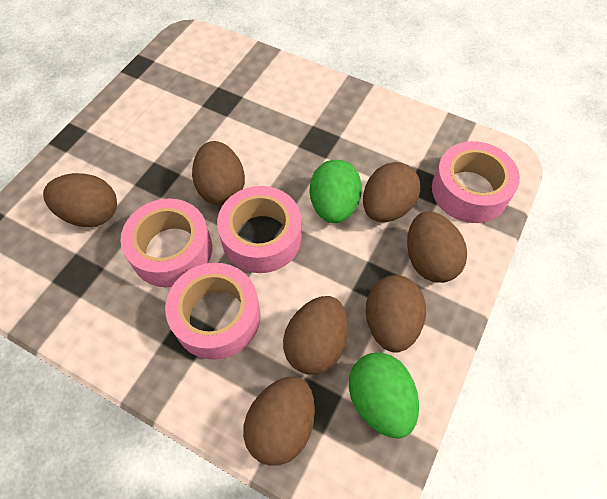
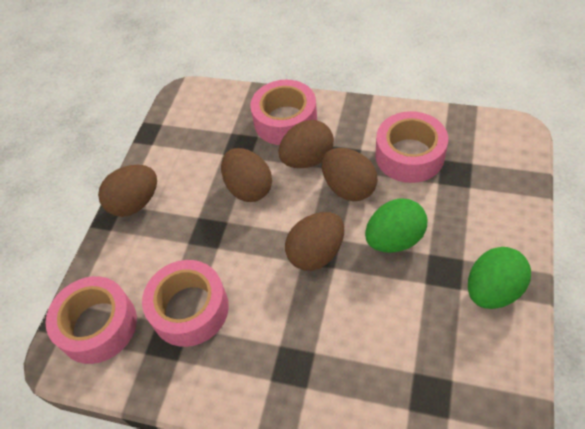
brown egg: 7 -> 5

